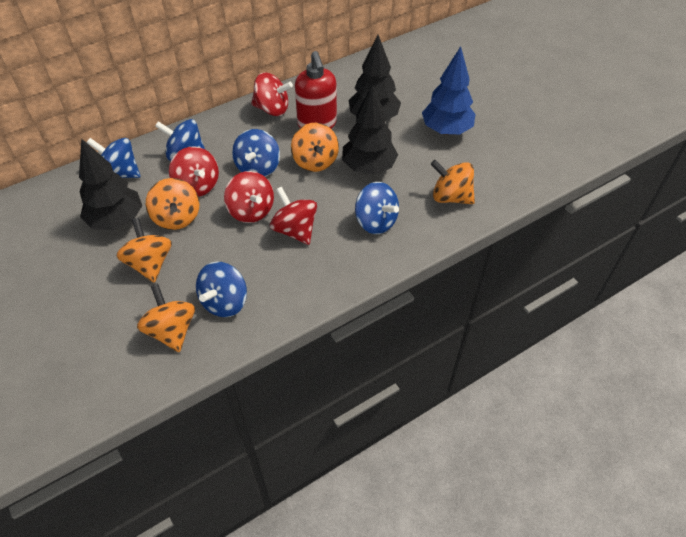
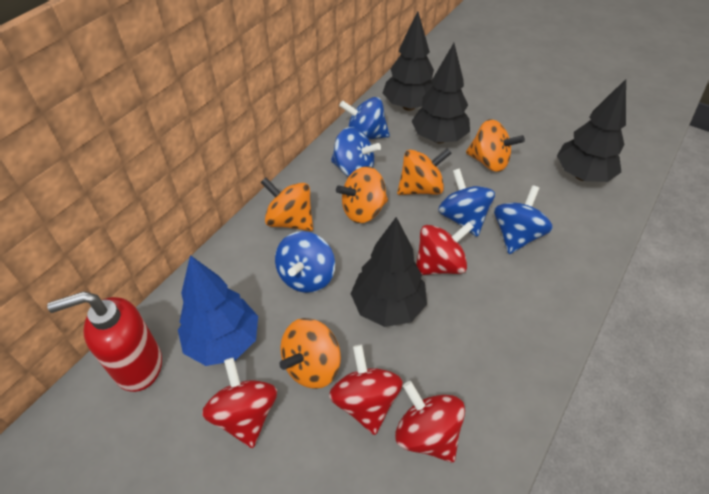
black tree: 3 -> 4

